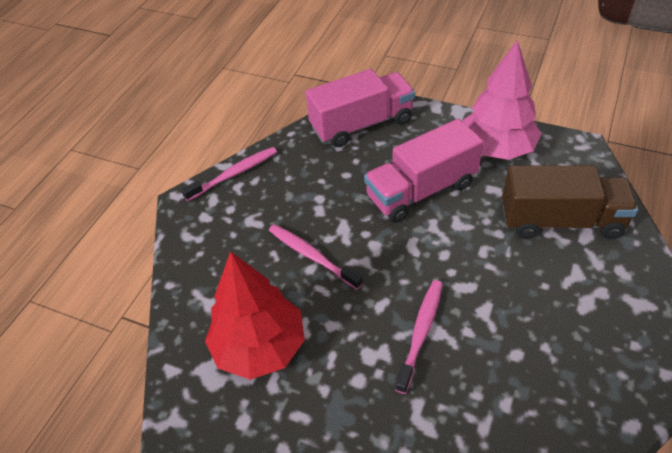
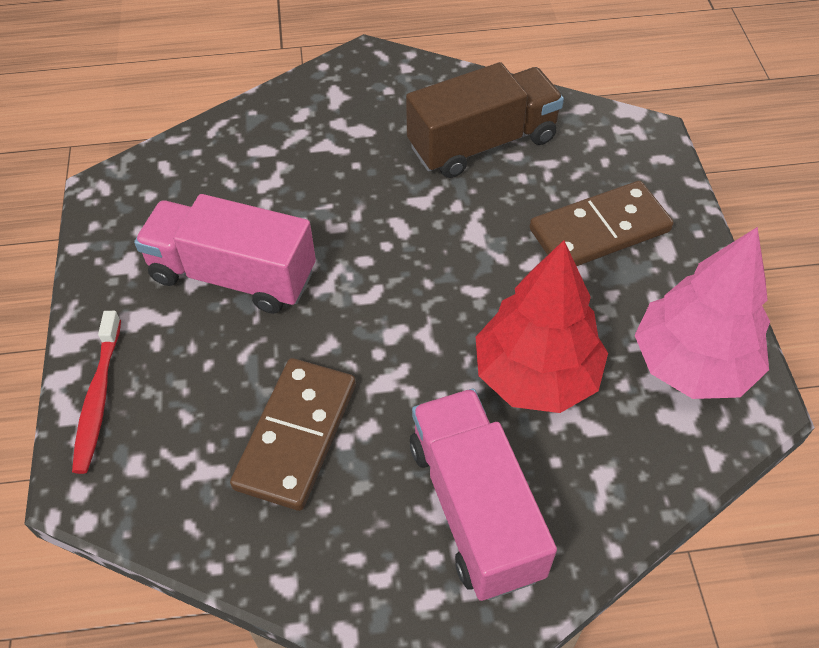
brown domino: 0 -> 2
pink toothbrush: 3 -> 0
red toothbrush: 0 -> 1

